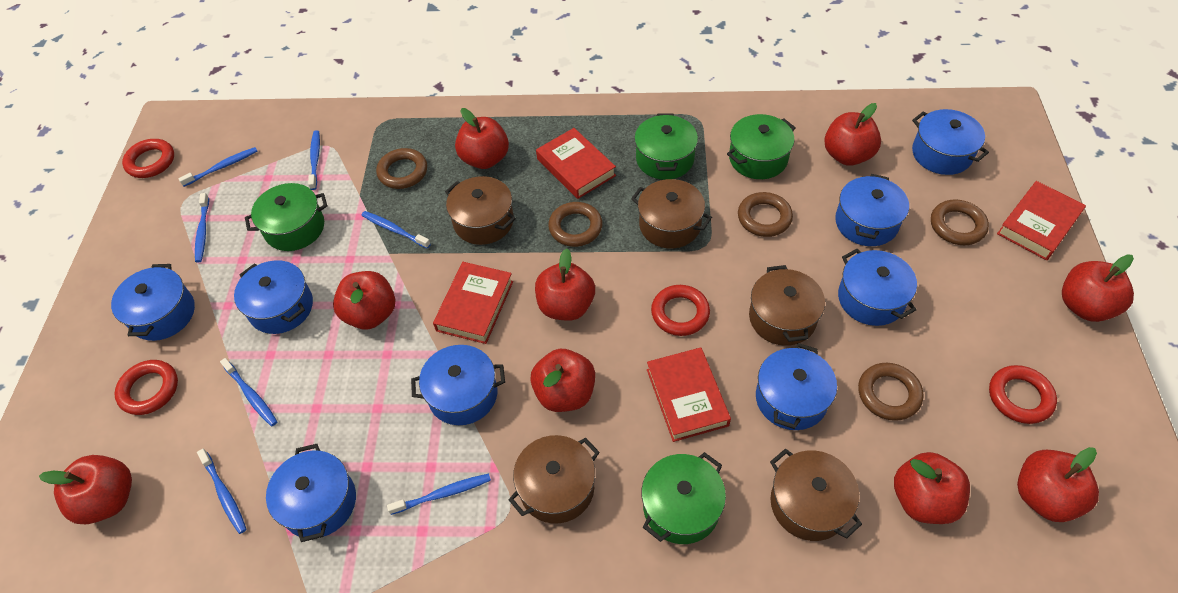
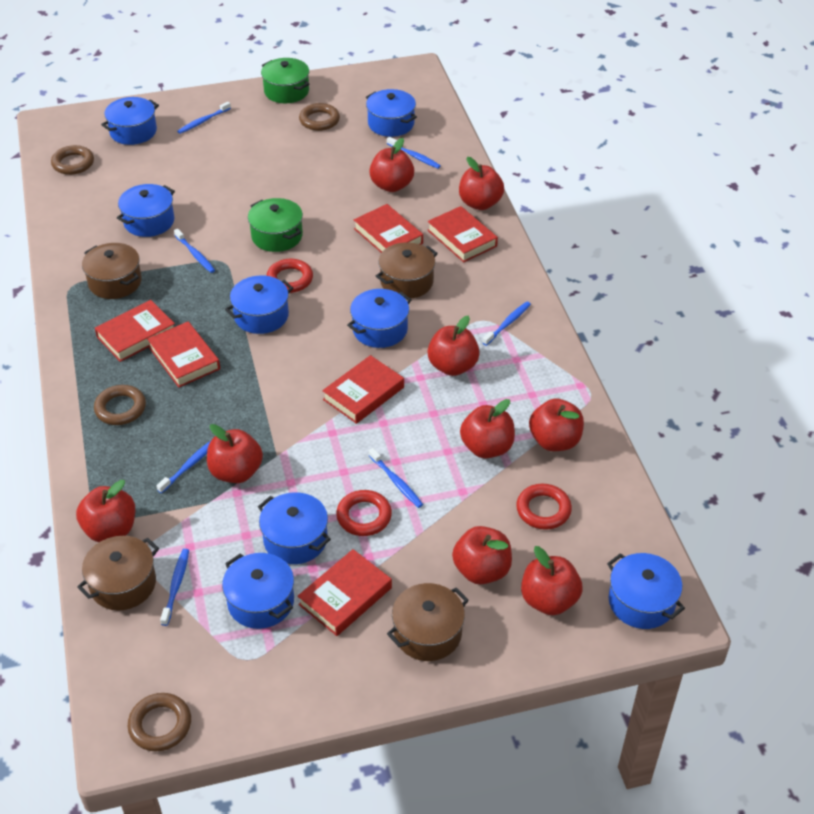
brown pot: 5 -> 4
brown ring: 5 -> 4
green pot: 4 -> 2
red book: 4 -> 6
red ring: 4 -> 3

